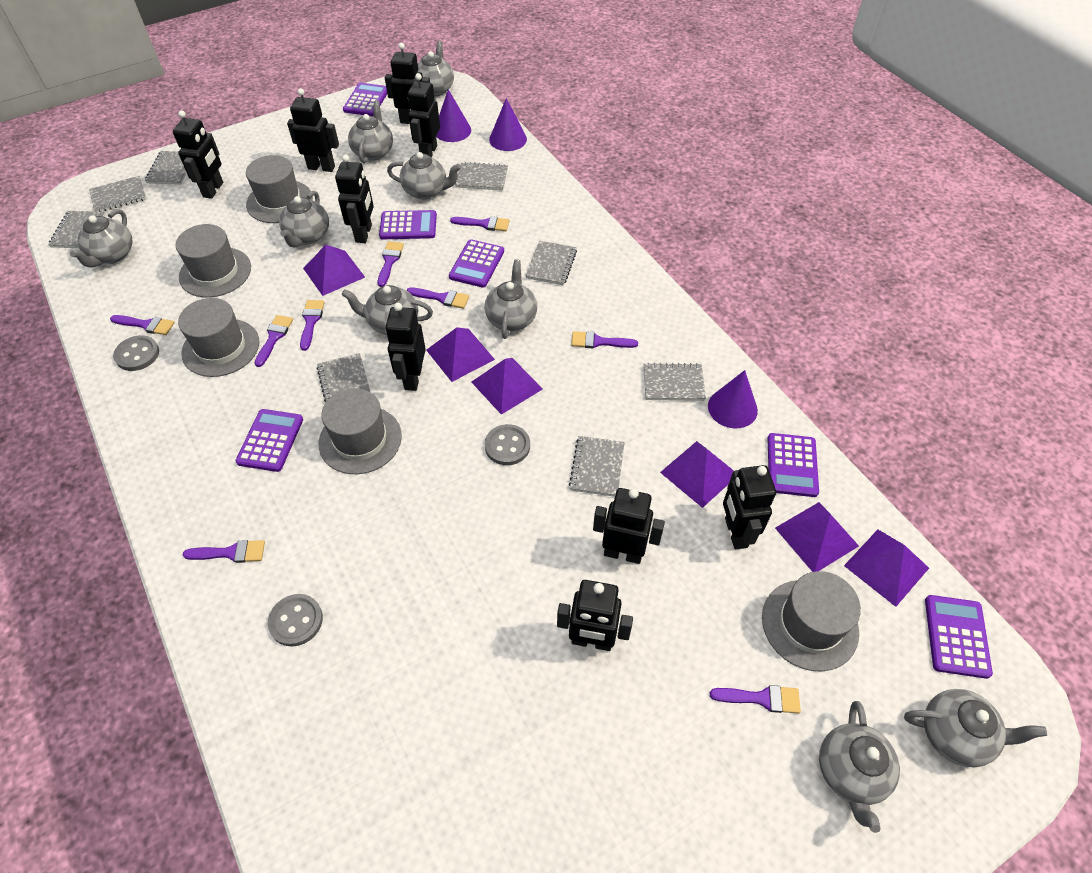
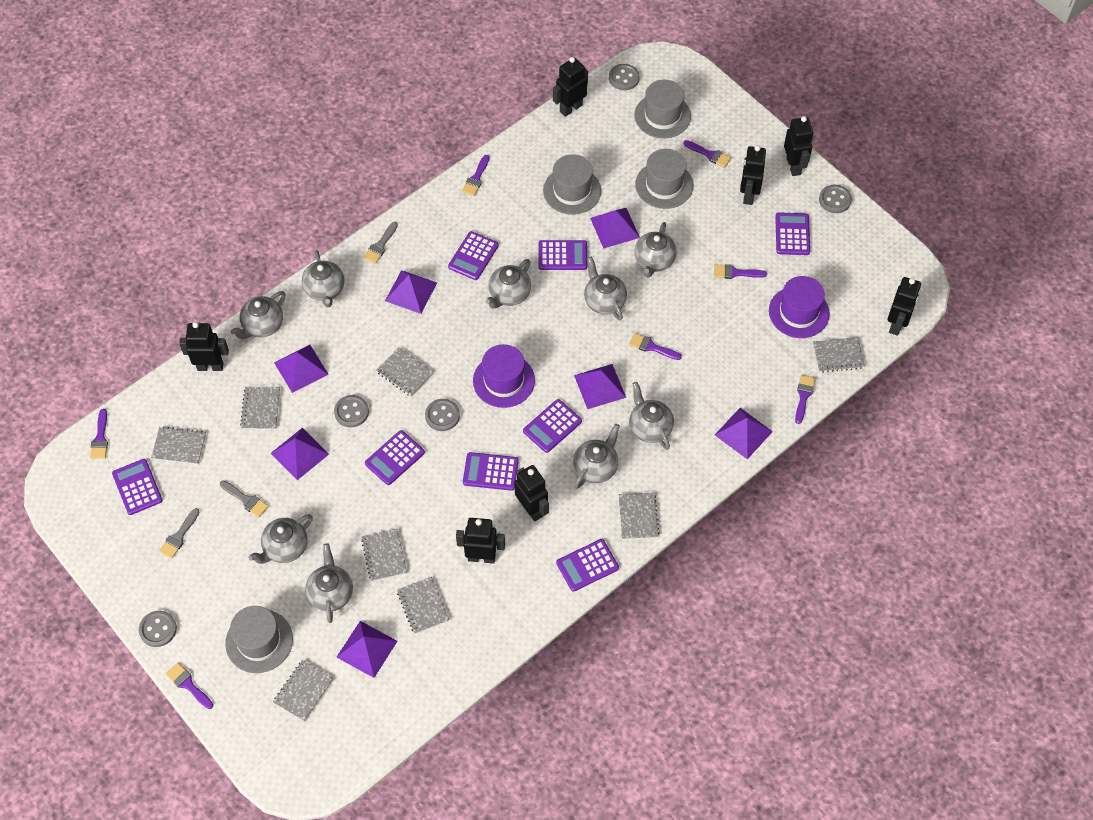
black robot: 9 -> 7
grey brush: 0 -> 3
grey button: 3 -> 5
grey hat: 5 -> 4
purple brush: 9 -> 7
purple calculator: 6 -> 8
purple cone: 3 -> 0
purple hat: 0 -> 2
purple pyramid: 6 -> 7

